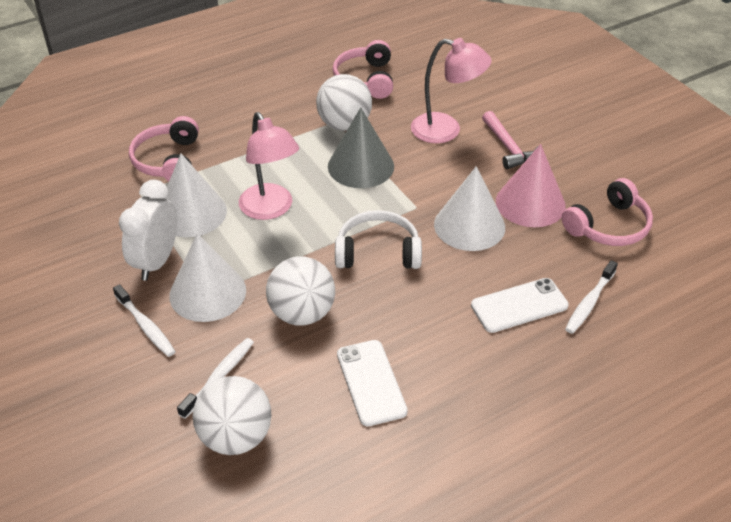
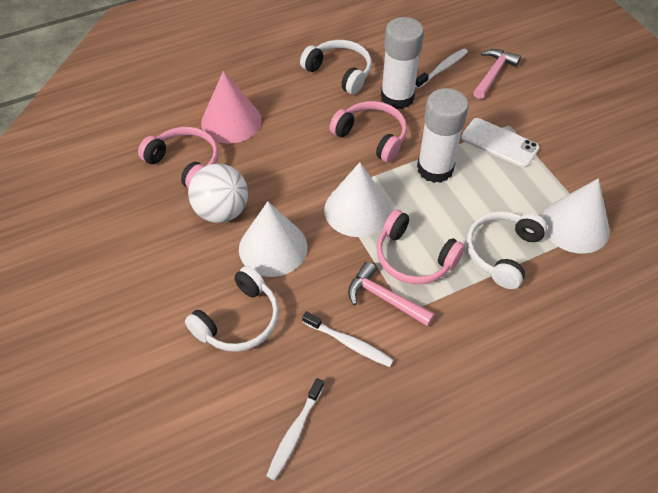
grey cone: 1 -> 0
pink hammer: 1 -> 2
pink lamp: 2 -> 0
white ball: 3 -> 1
white clock: 1 -> 0
white glue stick: 0 -> 2
white headphones: 1 -> 3
white phone: 2 -> 1

